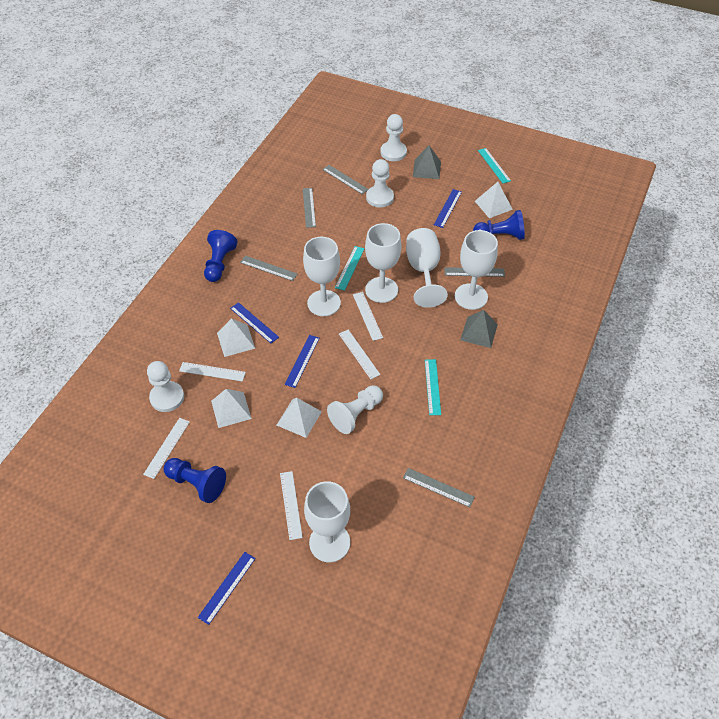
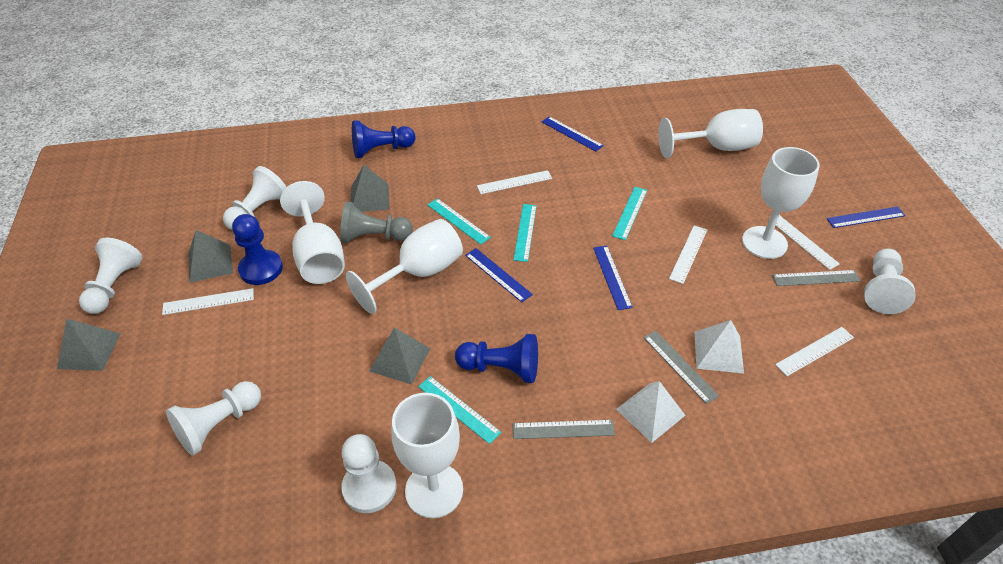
grey pawn: 0 -> 1
grey pyramid: 2 -> 4
grey ruler: 5 -> 3
turquoise ruler: 3 -> 4
white pawn: 4 -> 5
white pyramid: 4 -> 2

